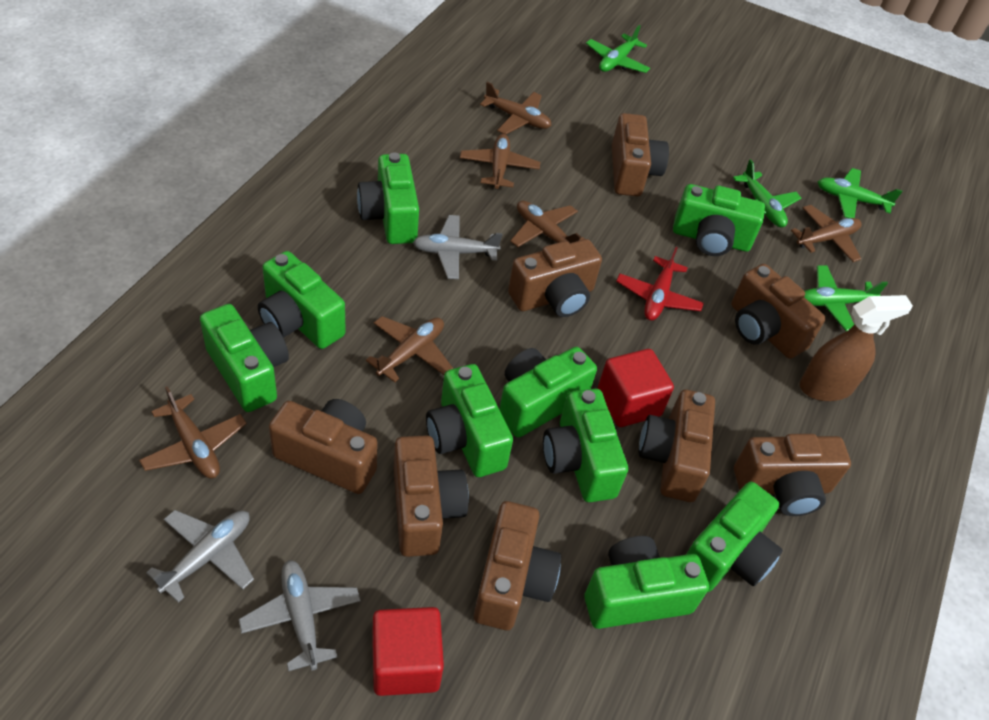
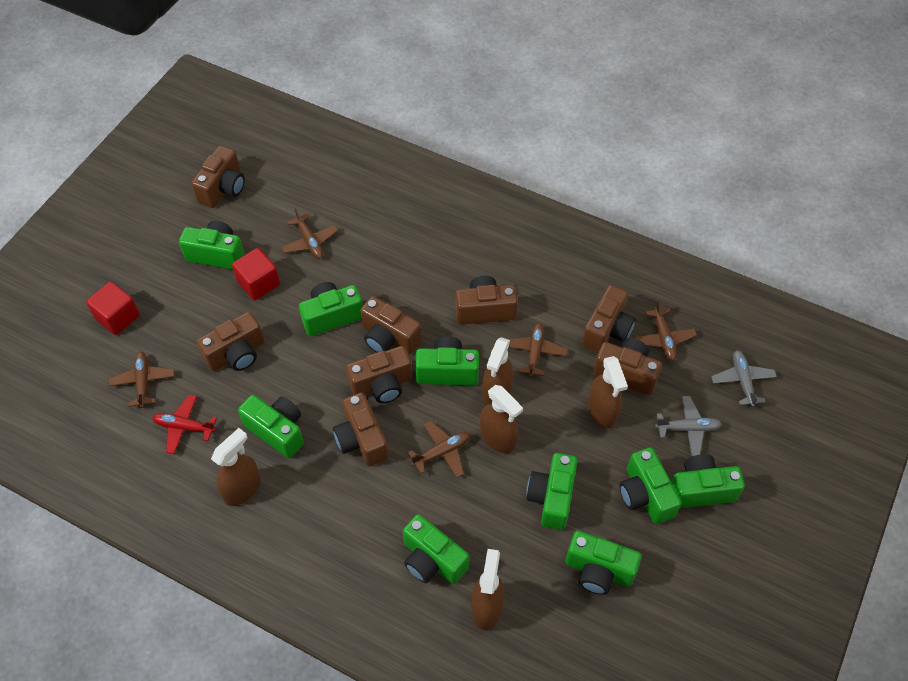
brown plane: 6 -> 5
brown spray bottle: 1 -> 5
green plane: 4 -> 0
grey plane: 3 -> 2

